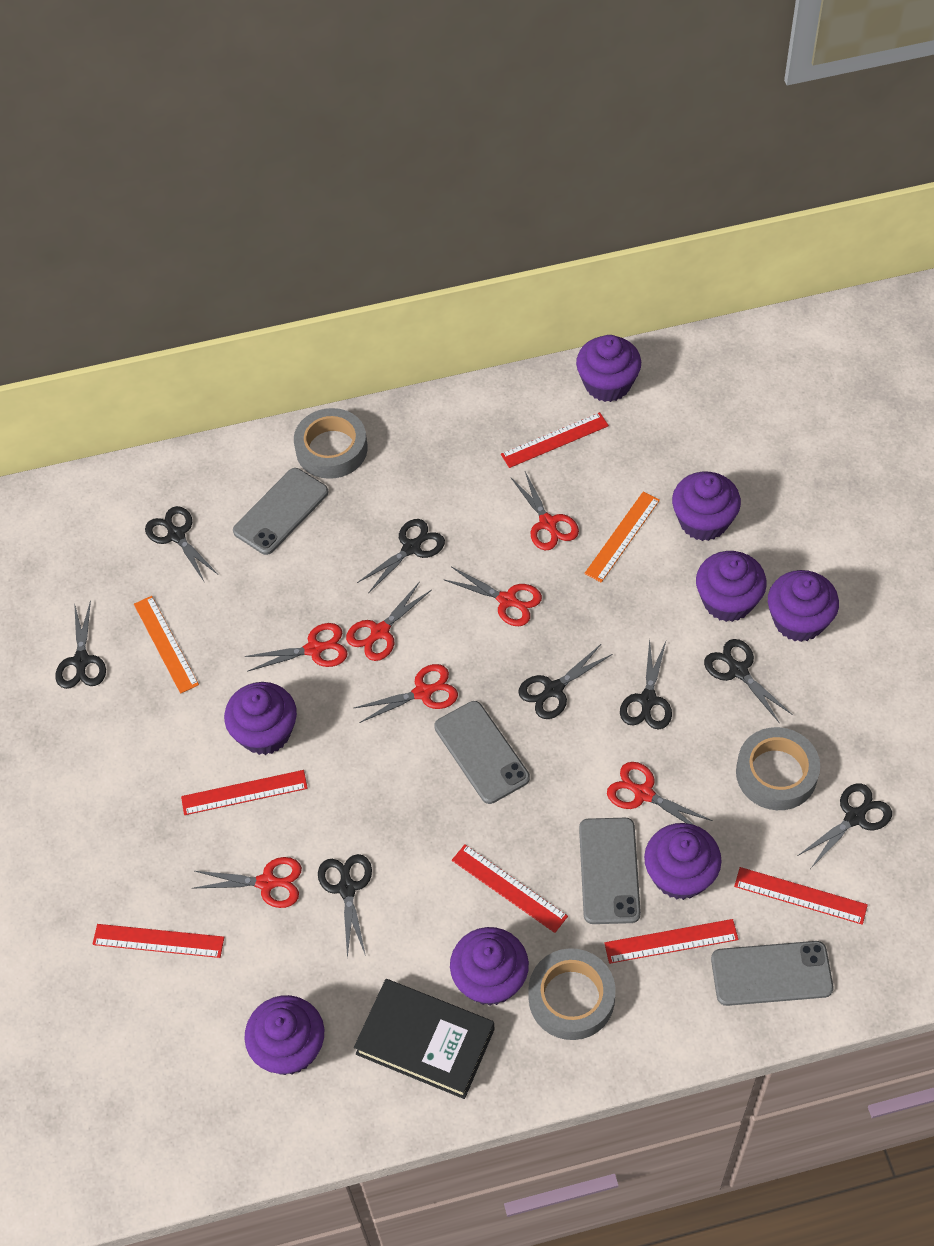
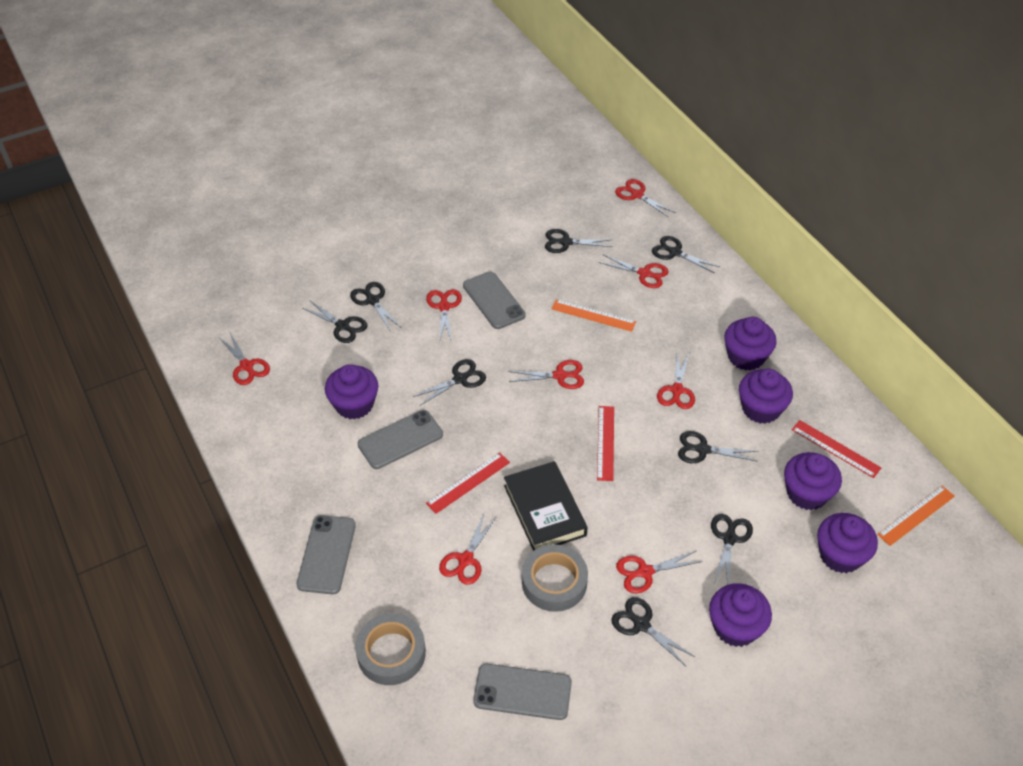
grey tape: 3 -> 2
purple cupcake: 8 -> 6
red ruler: 6 -> 3
red scissors: 7 -> 8

